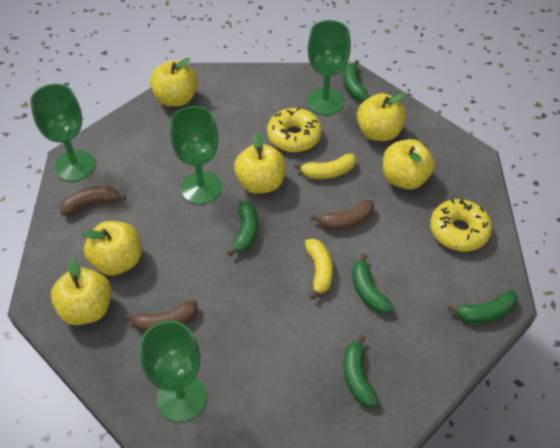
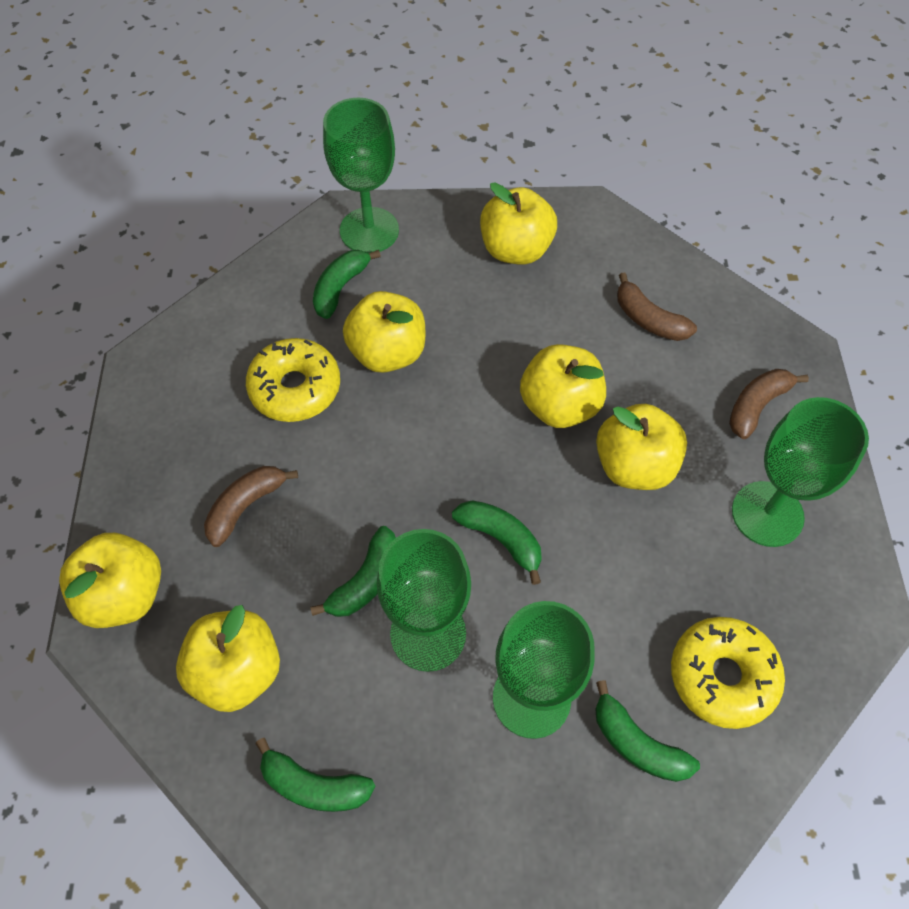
yellow banana: 2 -> 0

